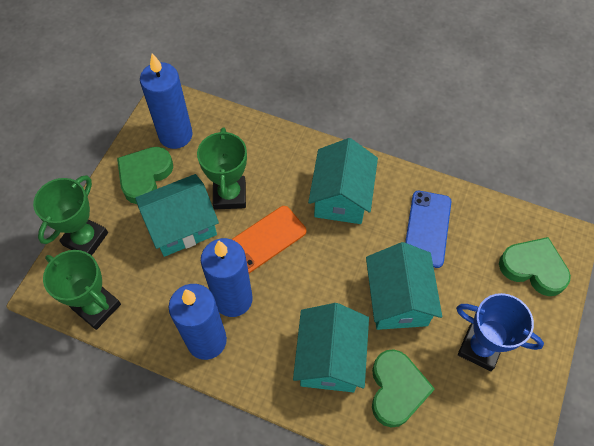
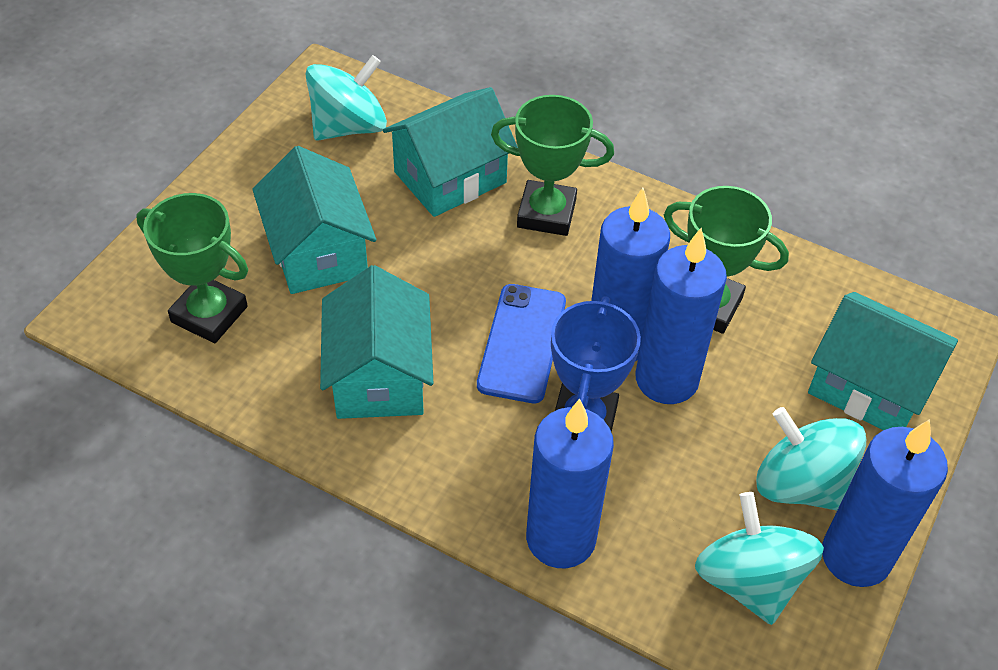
blue candle: 3 -> 4
green heart: 3 -> 0
orange phone: 1 -> 0
turquoise spinning top: 0 -> 3

